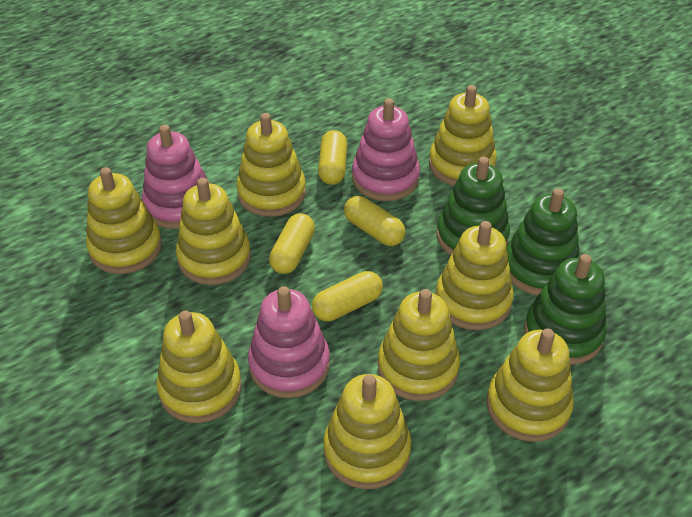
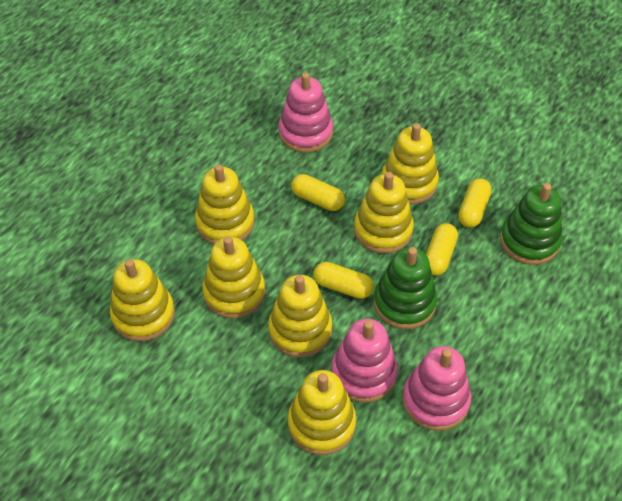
green stacking toy: 3 -> 2
yellow stacking toy: 9 -> 7

